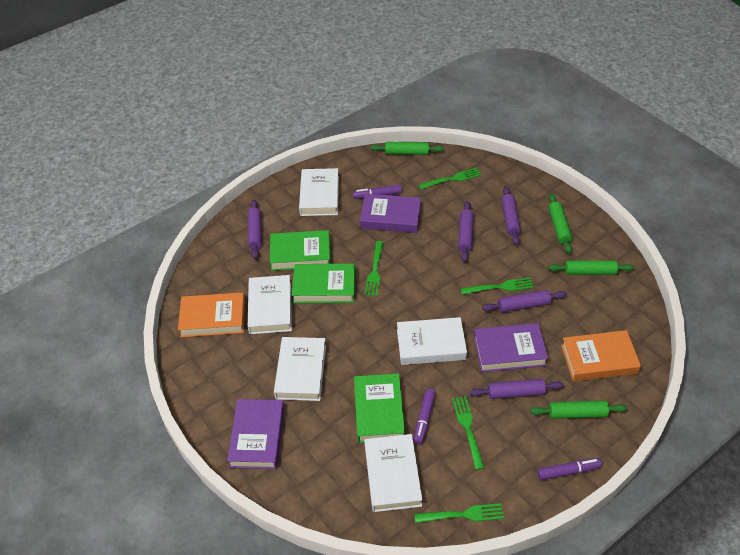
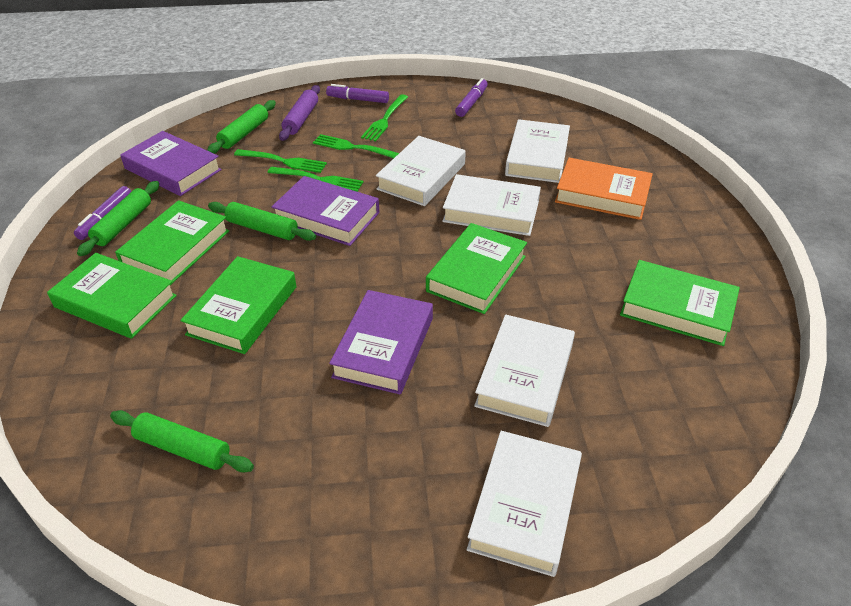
green book: 3 -> 5
green fork: 5 -> 4
orange book: 2 -> 1
purple rolling pin: 5 -> 1

